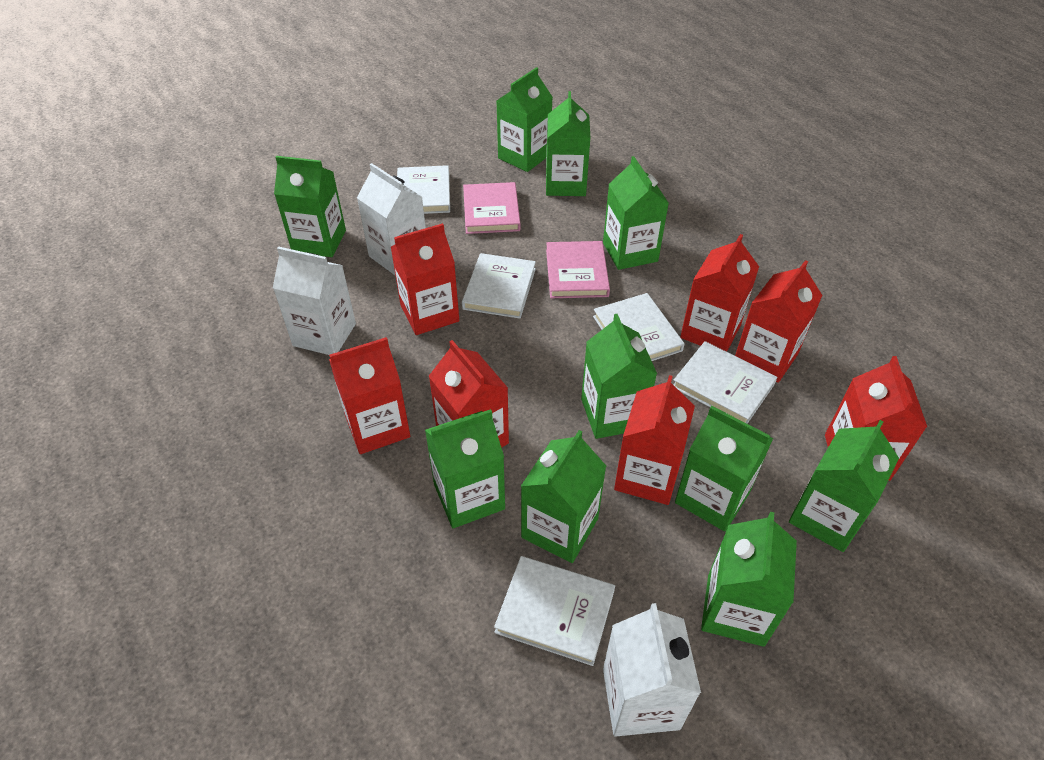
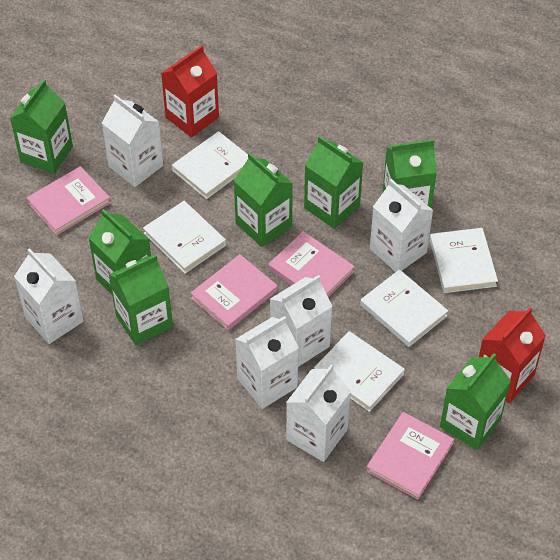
green carton: 10 -> 7
pink book: 2 -> 4
red carton: 7 -> 2
white carton: 3 -> 6

